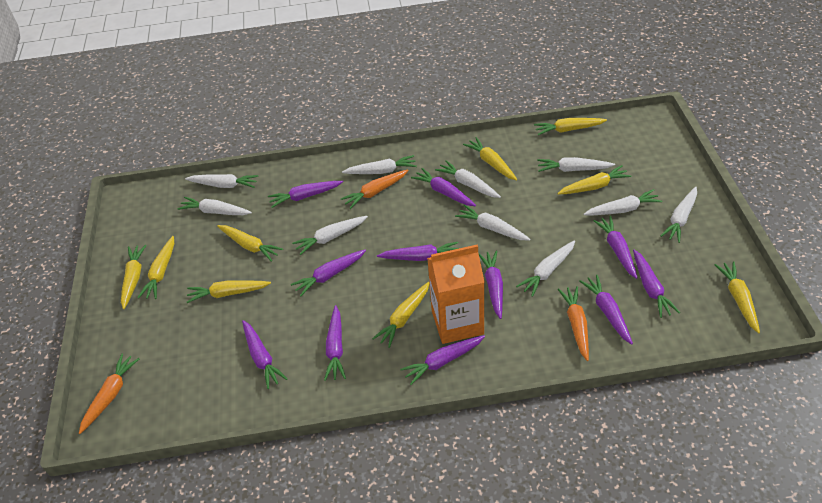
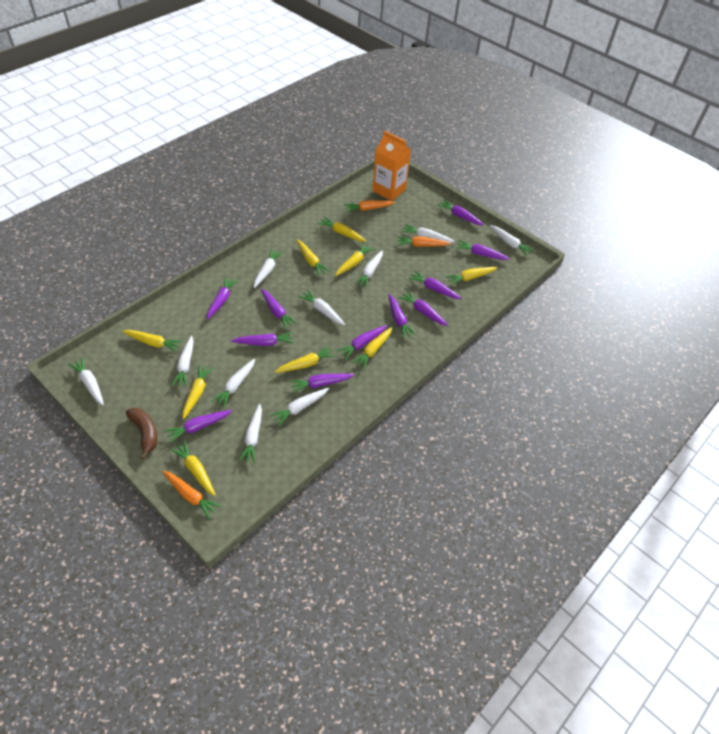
brown banana: 0 -> 1

